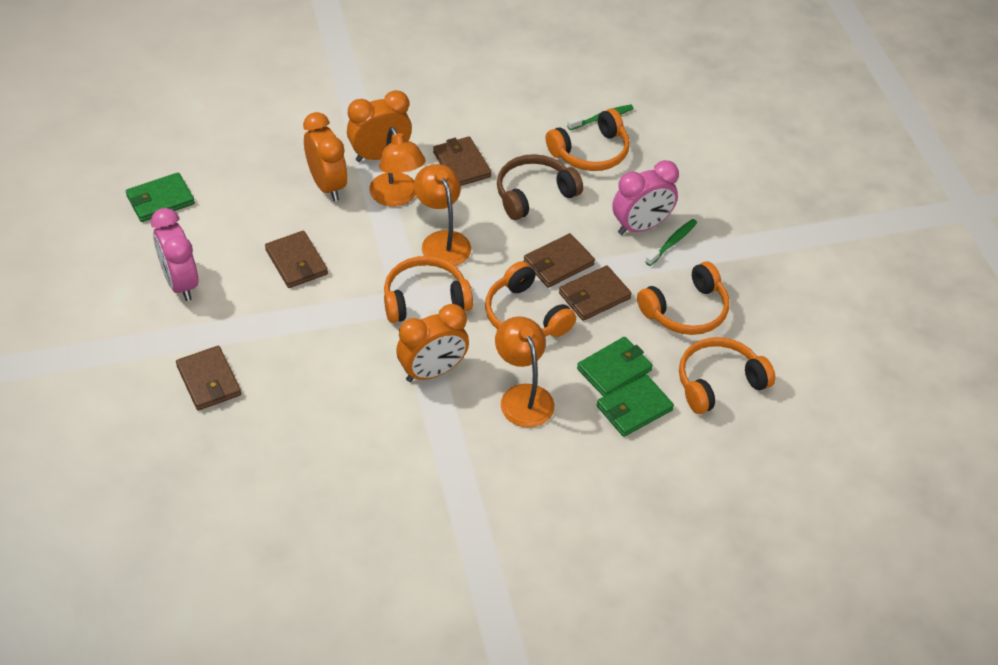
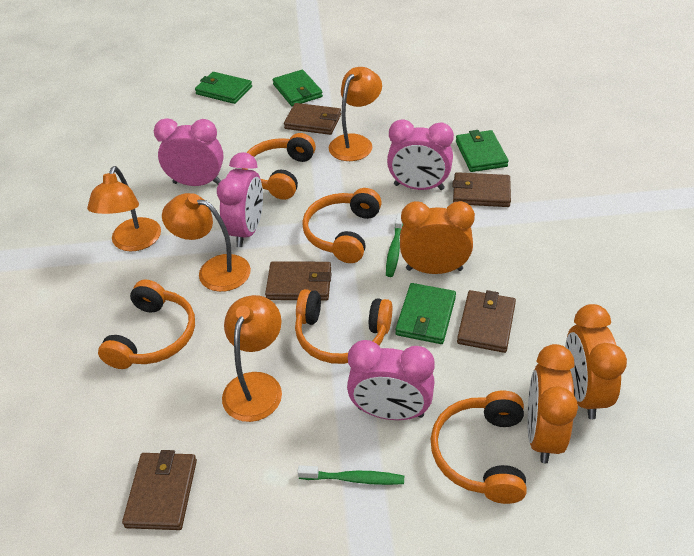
brown headphones: 1 -> 0
green wallet: 3 -> 4
orange lamp: 3 -> 4
pink clock: 2 -> 4

